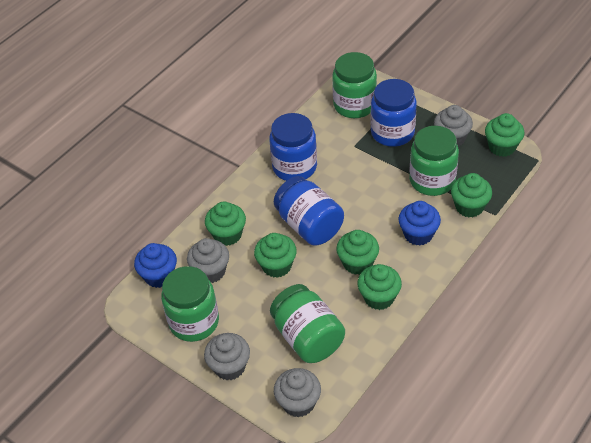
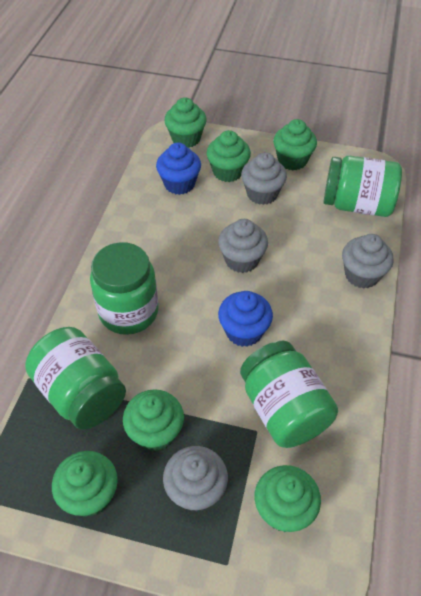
blue jar: 3 -> 0

